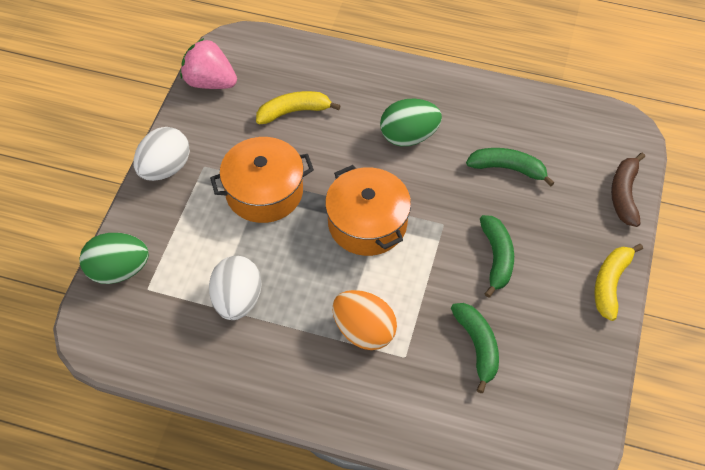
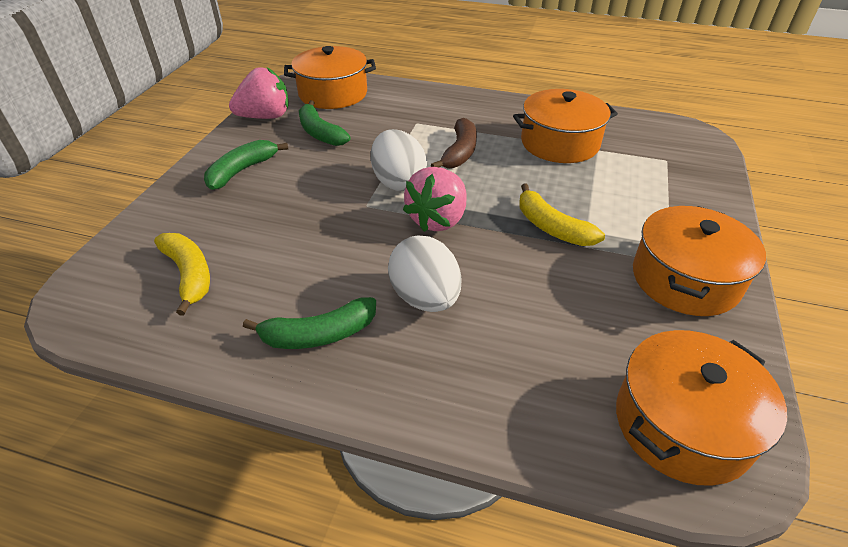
green egg: 2 -> 0
orange egg: 1 -> 0
orange pot: 2 -> 4
pink strawberry: 1 -> 2

